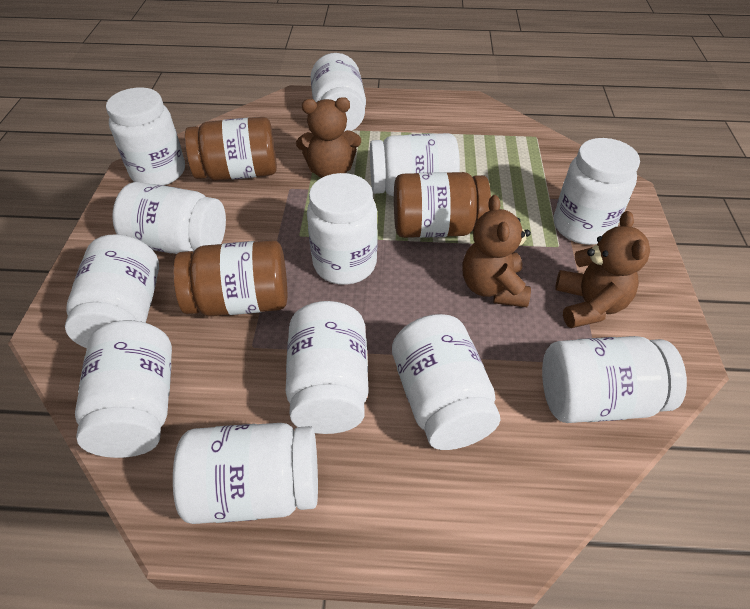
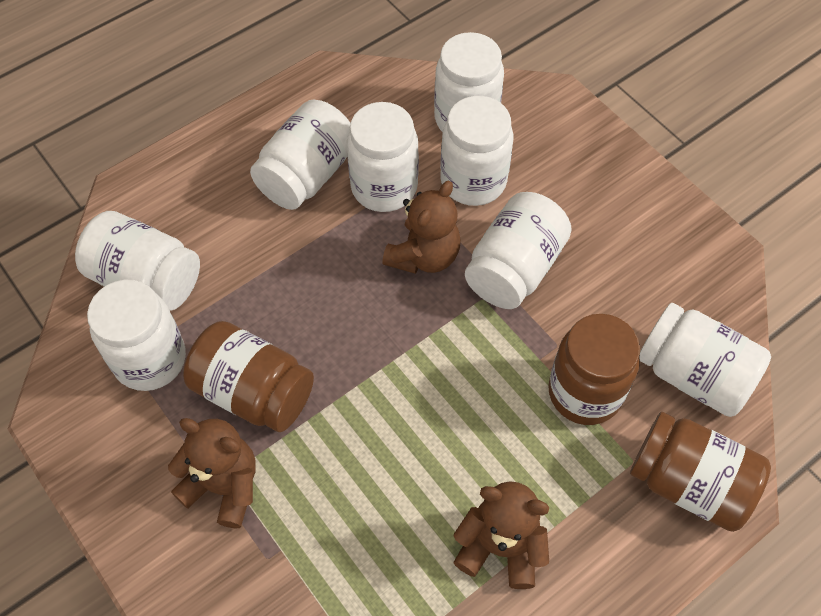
white jar: 12 -> 8

